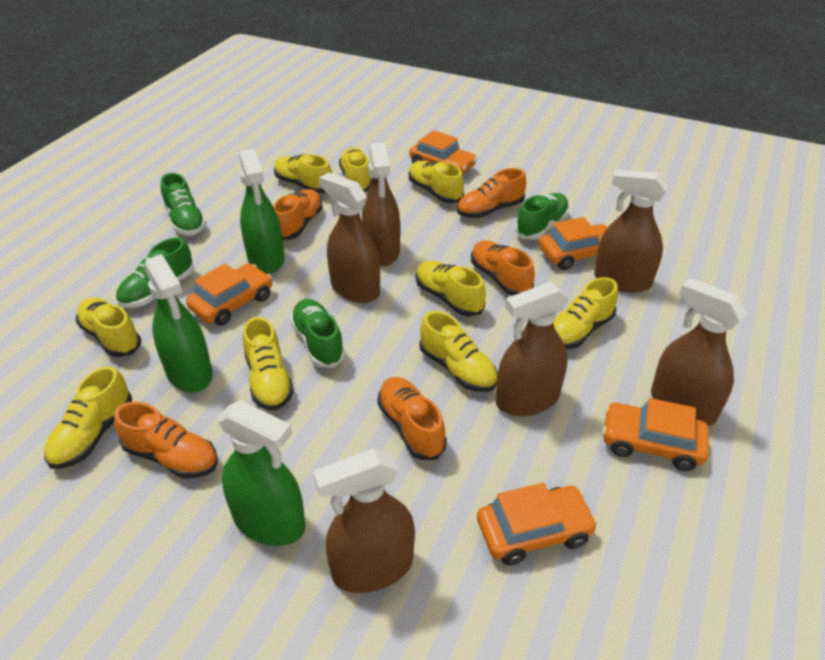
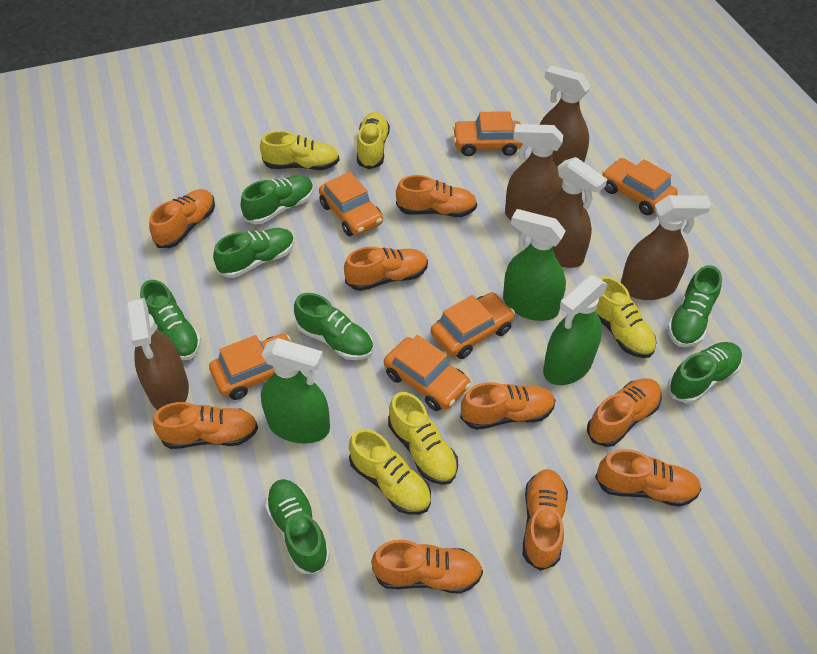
brown spray bottle: 6 -> 5
green shoe: 4 -> 7
orange car: 5 -> 6
orange shoe: 5 -> 9
yellow shoe: 9 -> 5

